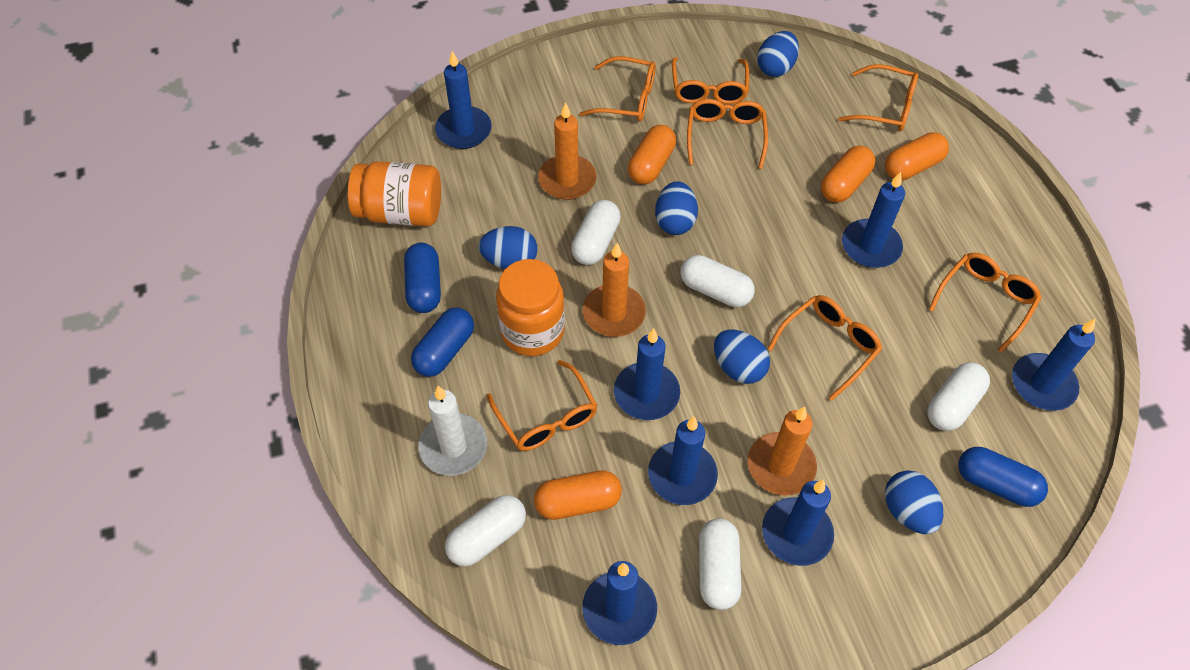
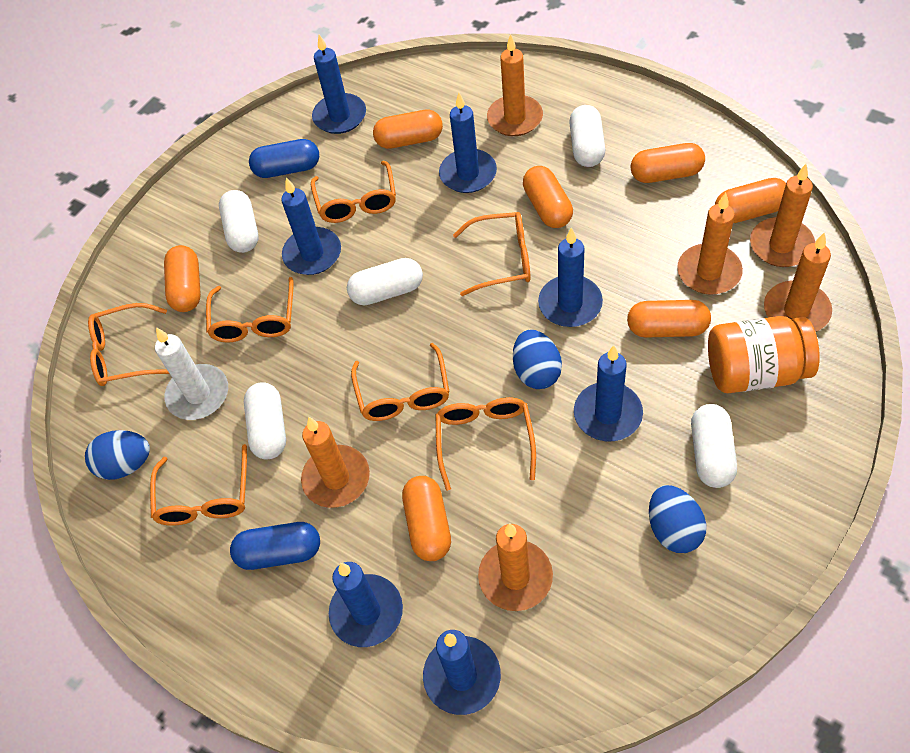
blue capsule: 3 -> 2
blue egg: 5 -> 3
orange candle: 3 -> 6
orange capsule: 4 -> 7
orange jar: 2 -> 1

